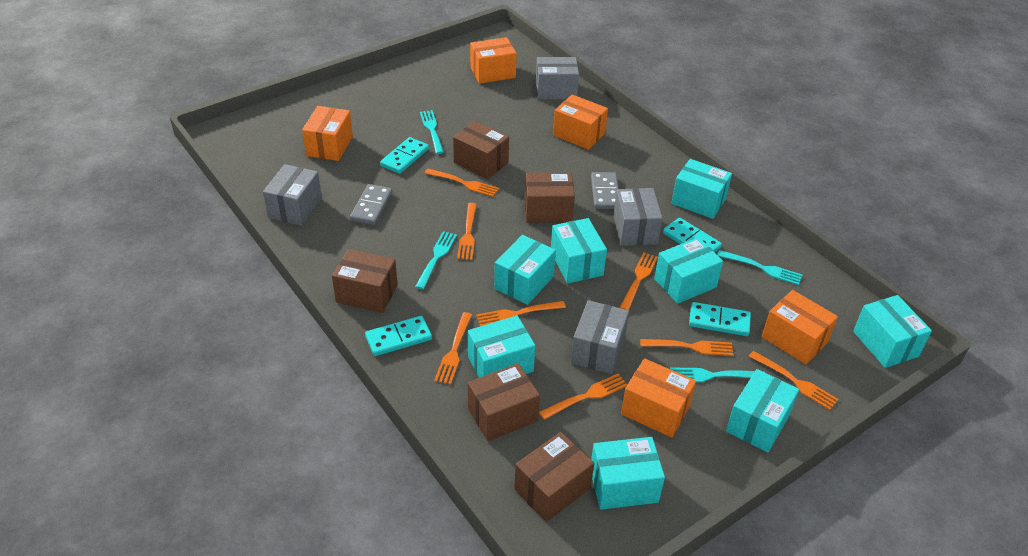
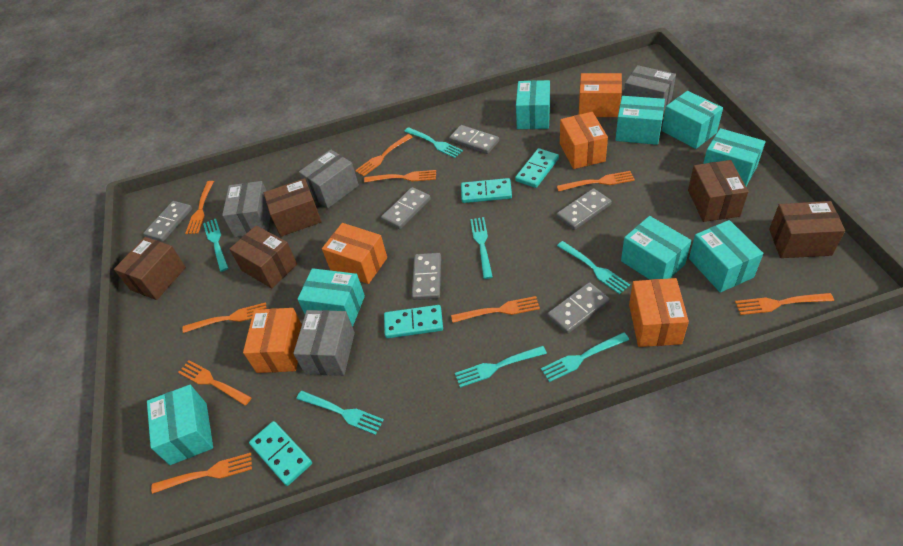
grey domino: 2 -> 6
orange fork: 8 -> 9
turquoise fork: 4 -> 7

